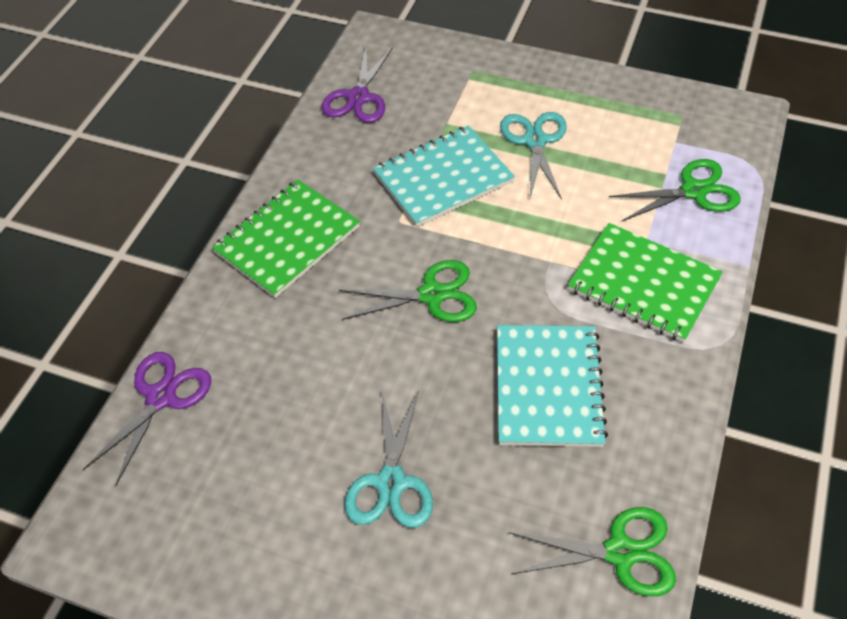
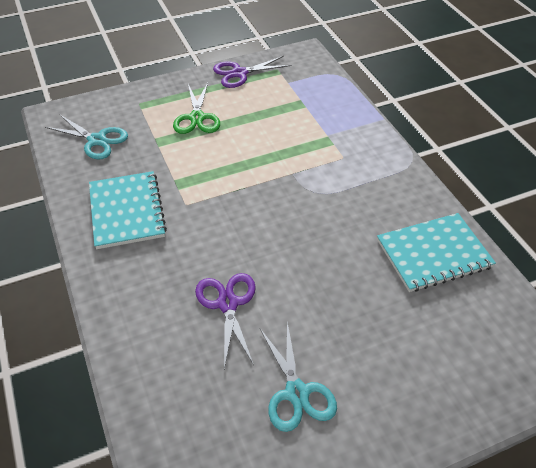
green notebook: 2 -> 0
green scissors: 3 -> 1

